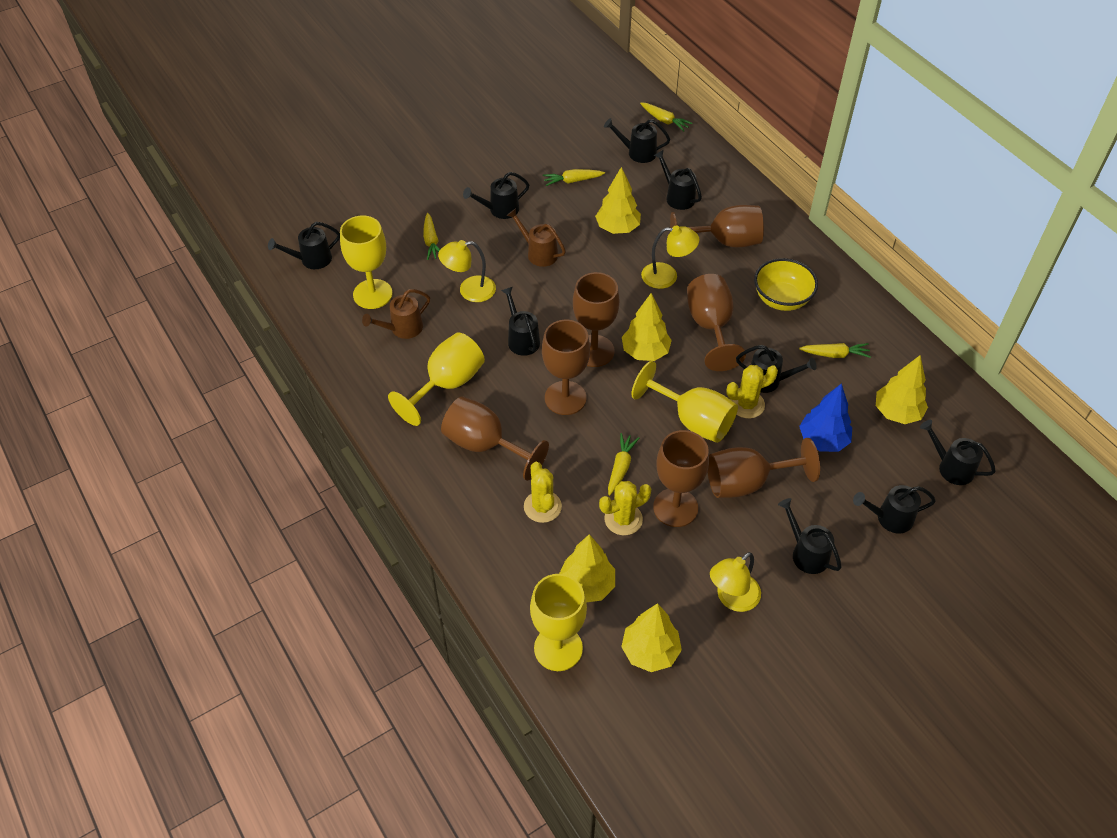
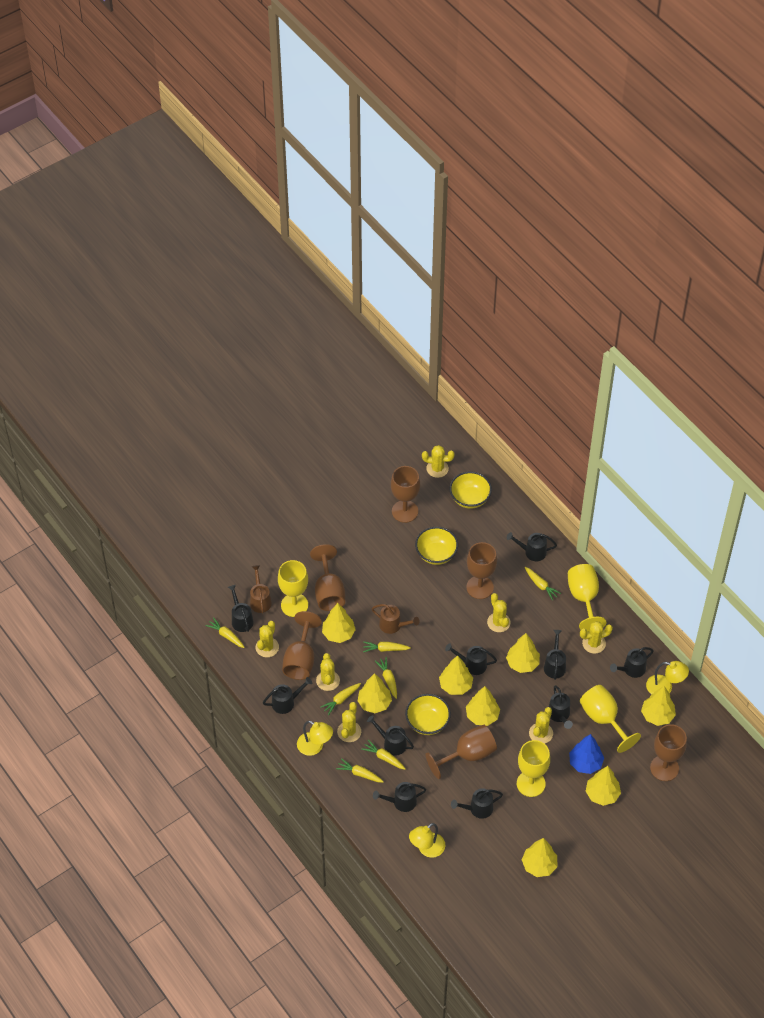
black watering can: 9 -> 10
brown goblet: 7 -> 6
yellow bowl: 1 -> 3
yellow cactus: 3 -> 7
yellow carrot: 5 -> 7
yellow tree: 5 -> 8

